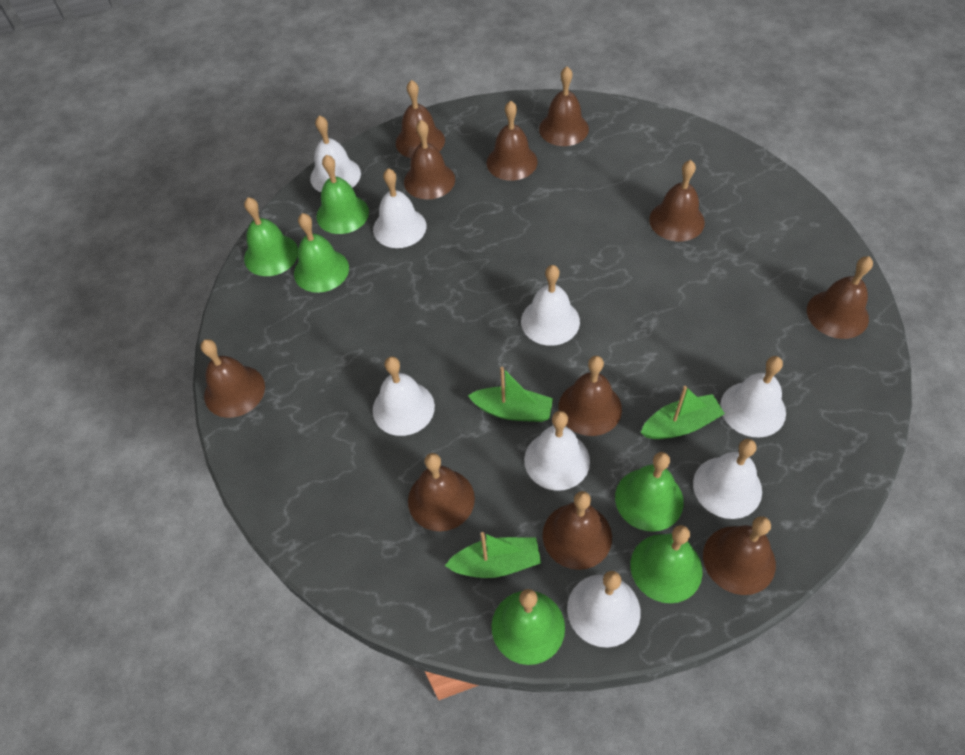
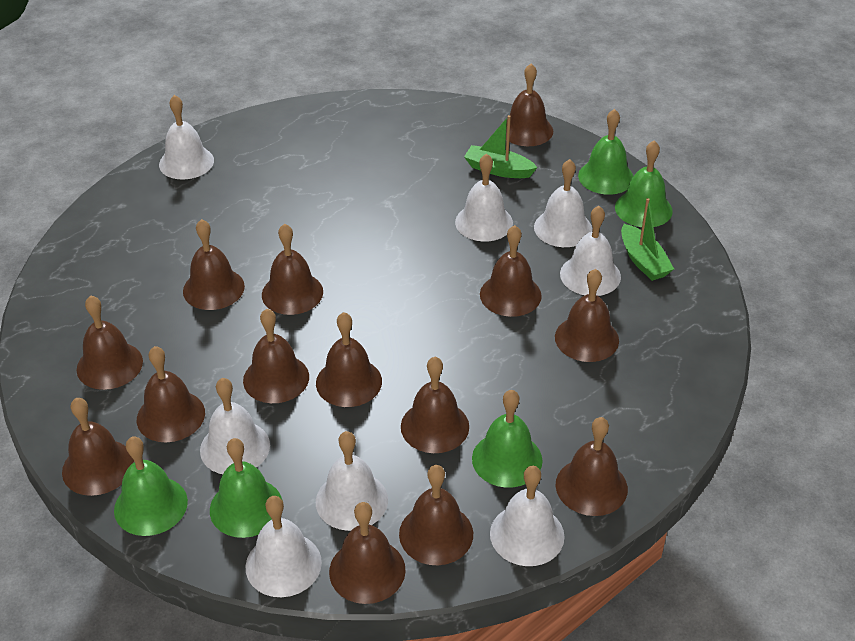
brown bell: 11 -> 14
green bell: 6 -> 5
green boat: 3 -> 2

